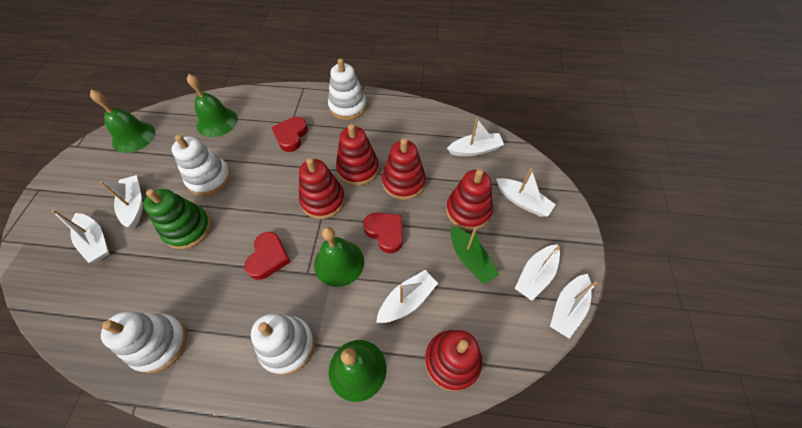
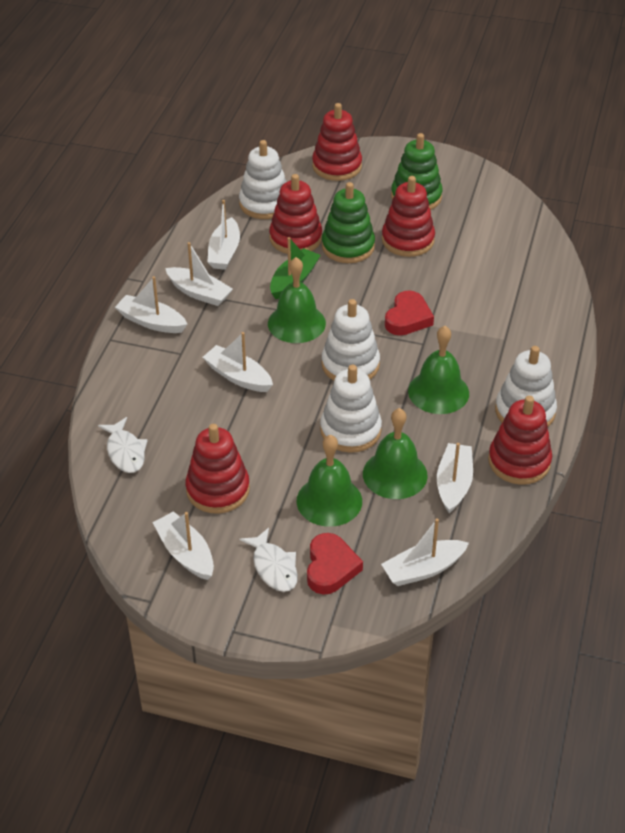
green stacking toy: 1 -> 2
red heart: 3 -> 2
white fish: 0 -> 2

